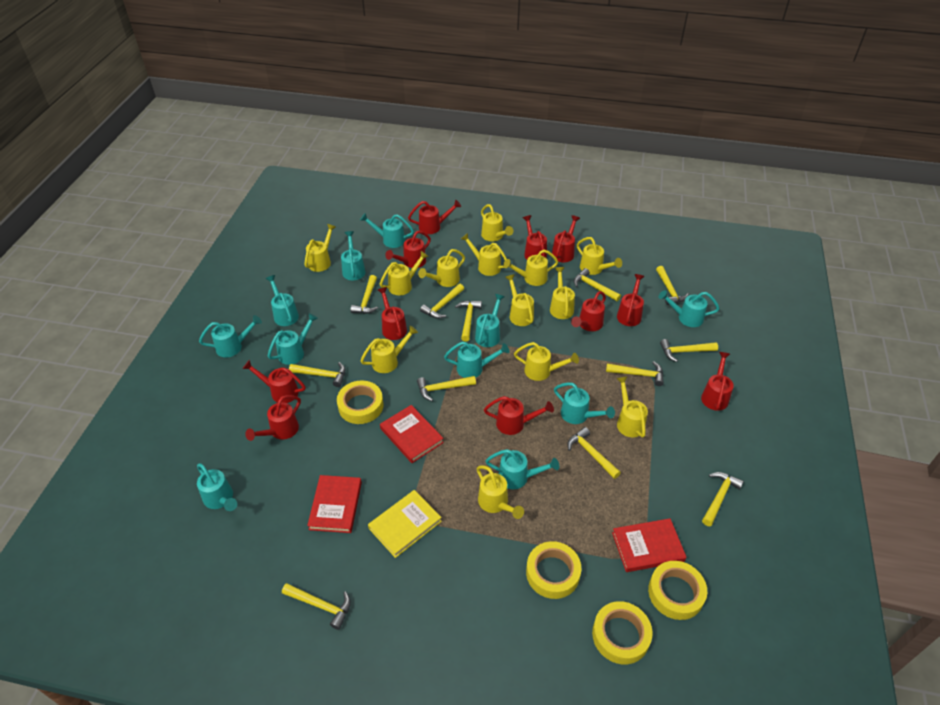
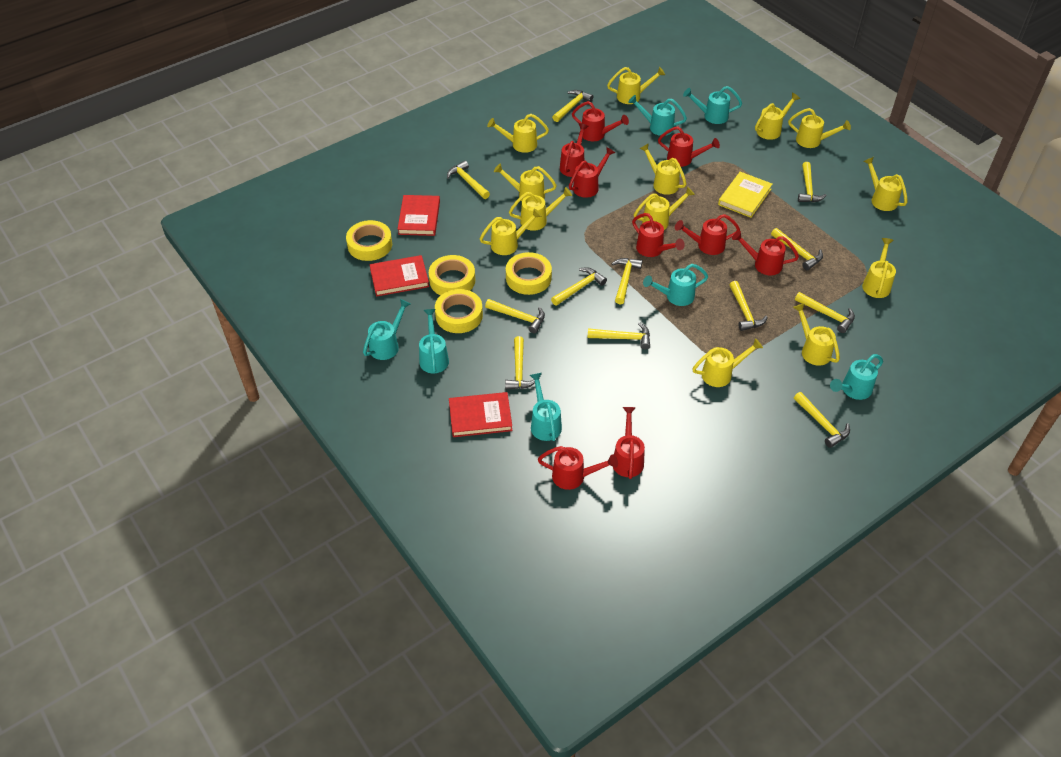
red watering can: 11 -> 9
turquoise watering can: 11 -> 7

